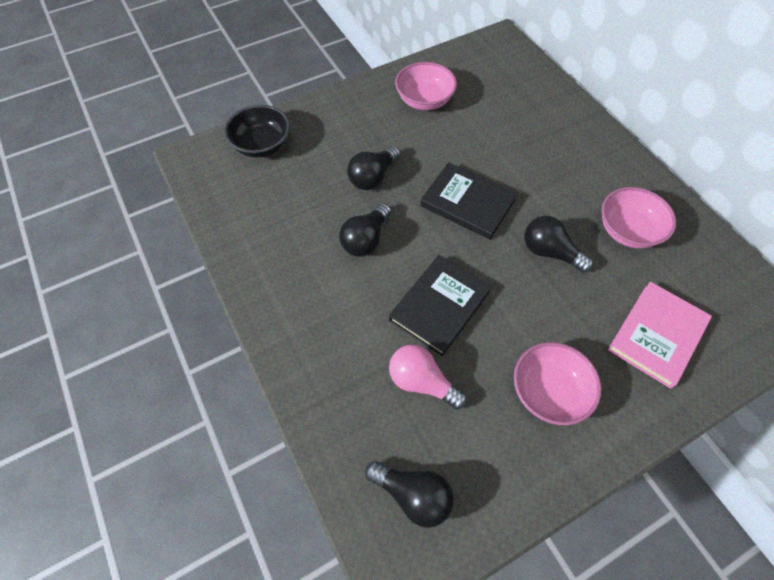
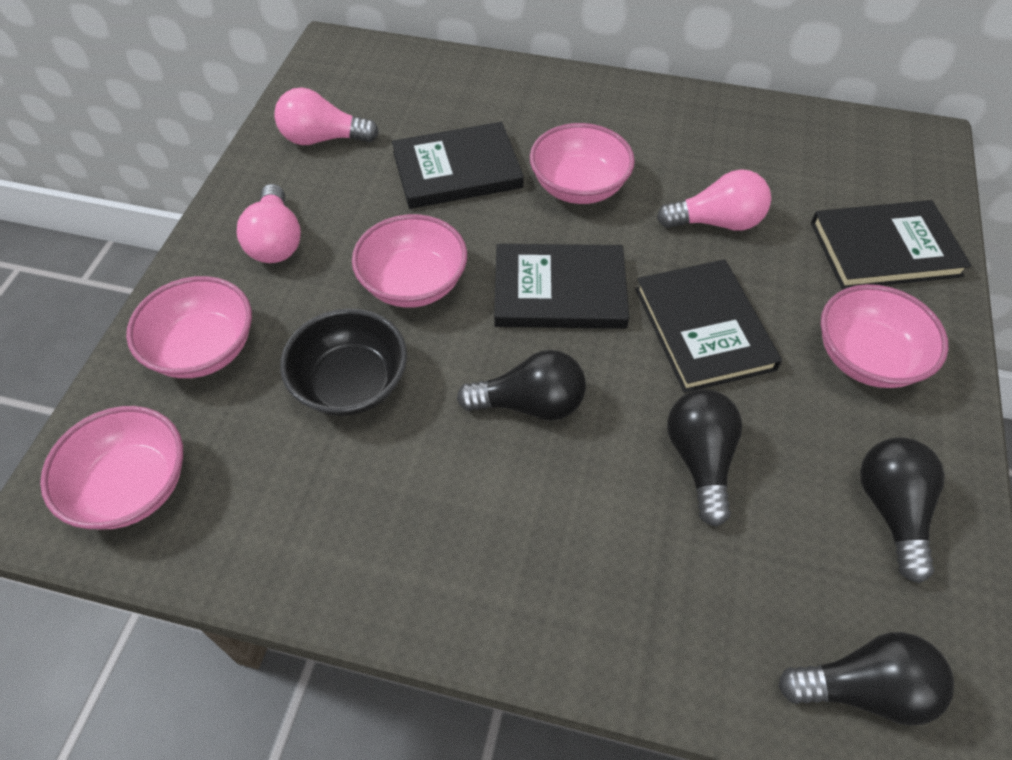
black book: 2 -> 4
pink book: 1 -> 0
pink bowl: 3 -> 5
pink light bulb: 1 -> 3

